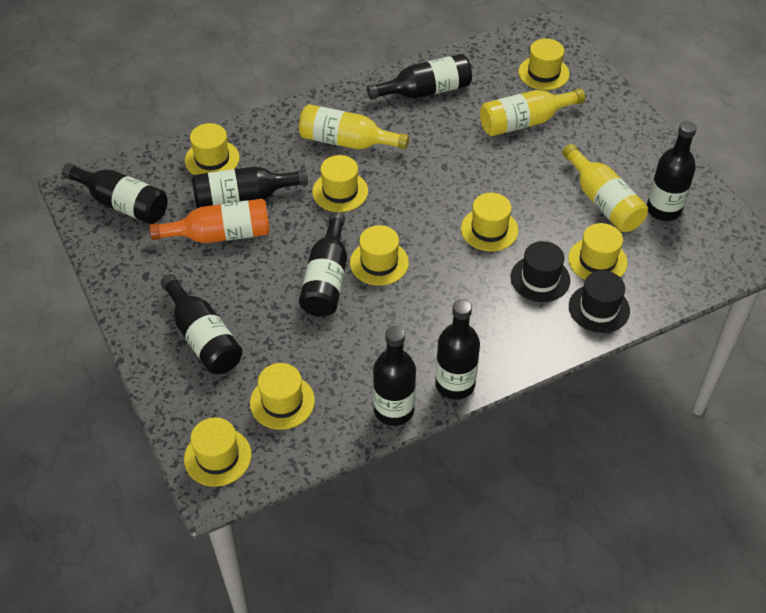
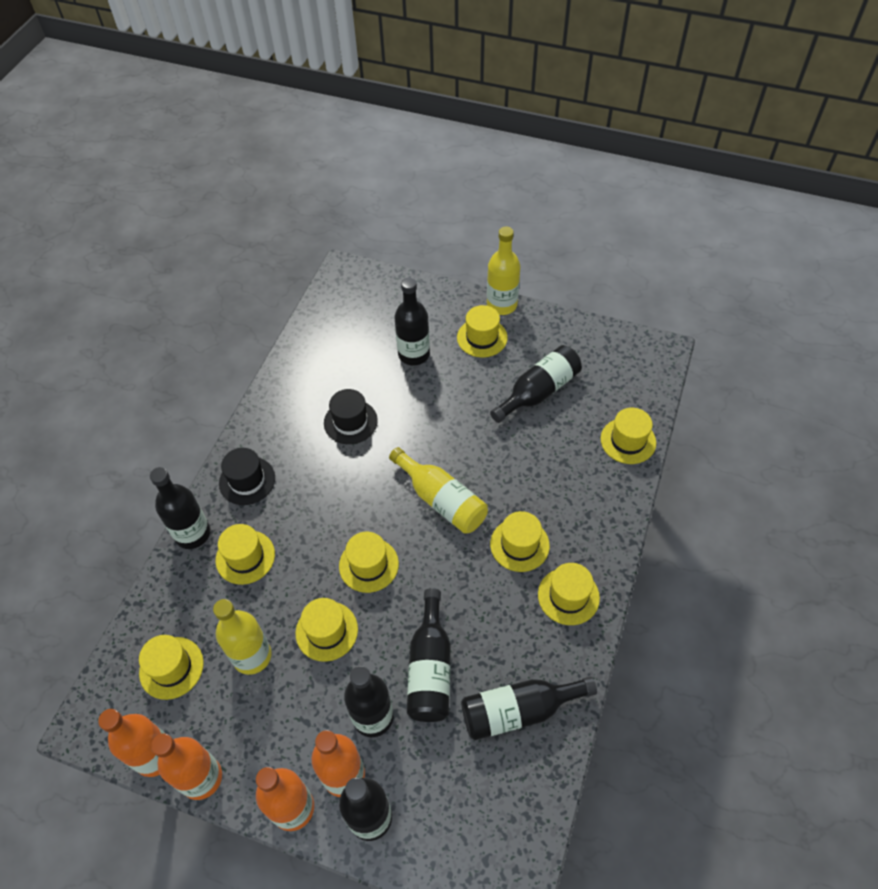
black bottle: 8 -> 7
orange bottle: 1 -> 4

